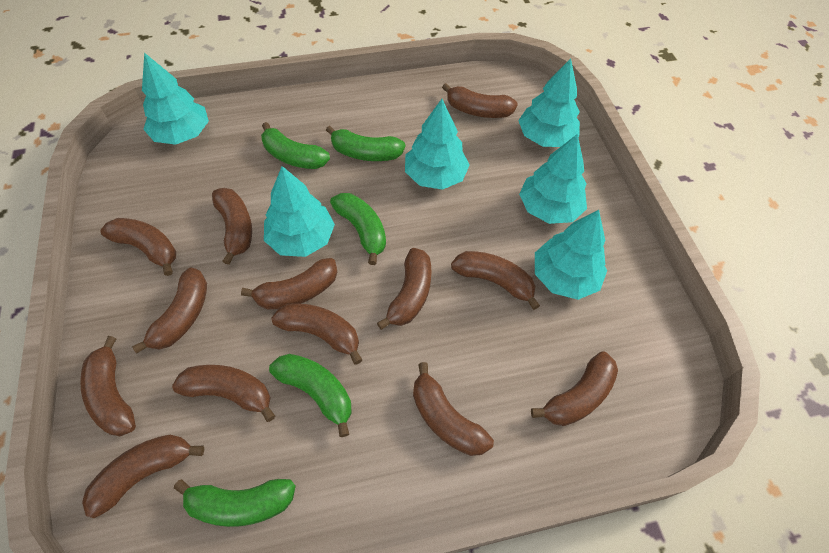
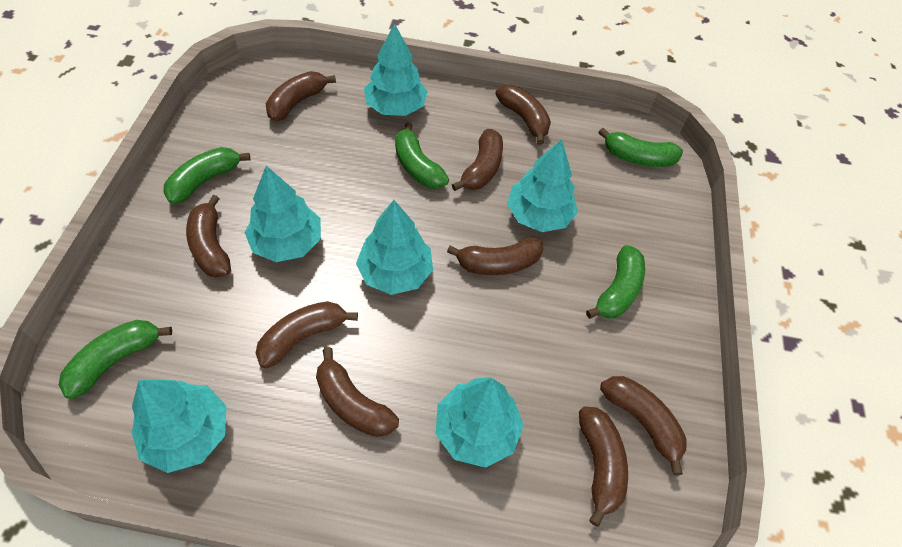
brown banana: 13 -> 9

